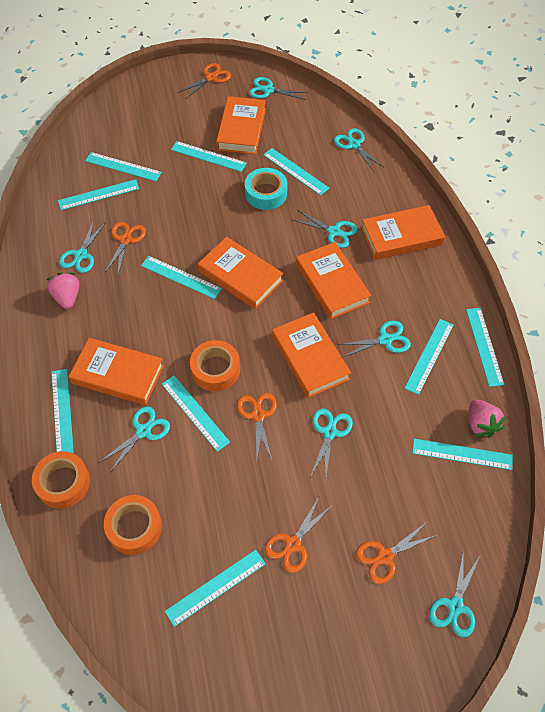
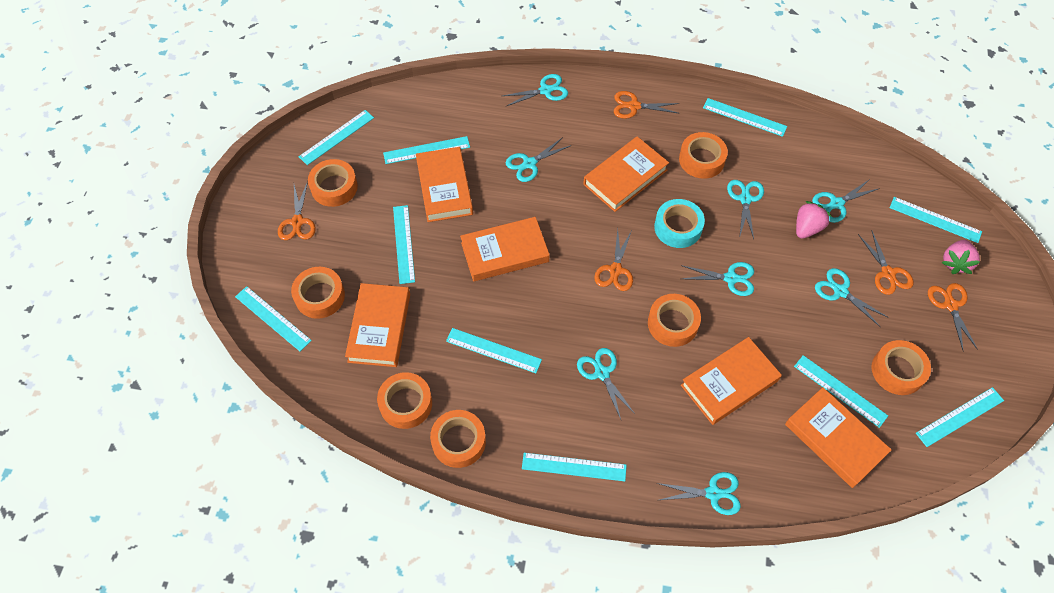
orange tape: 3 -> 7
turquoise ruler: 11 -> 10

